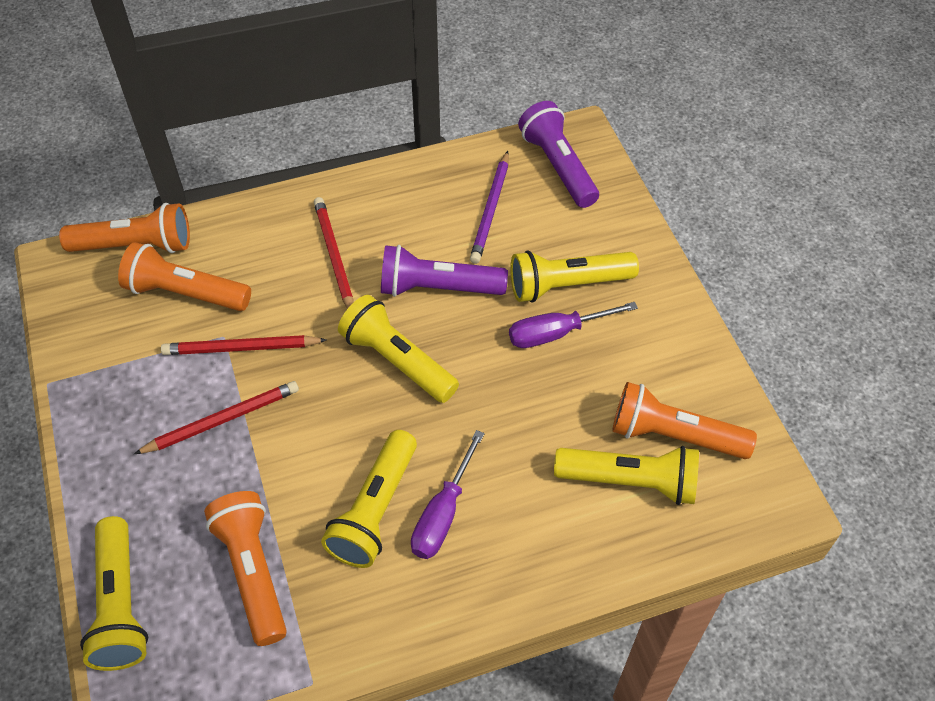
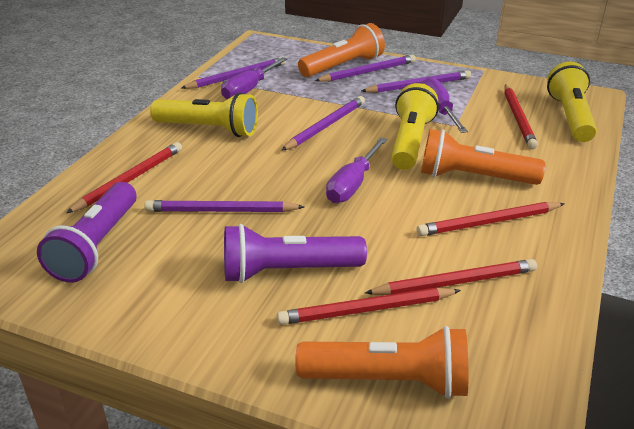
orange flashlight: 4 -> 3
purple pencil: 1 -> 5
purple screwdriver: 2 -> 3
red pencil: 3 -> 5
yellow flashlight: 5 -> 3

